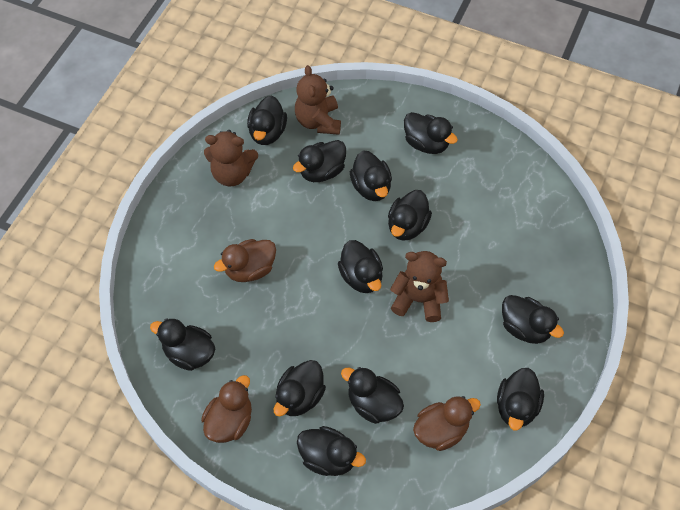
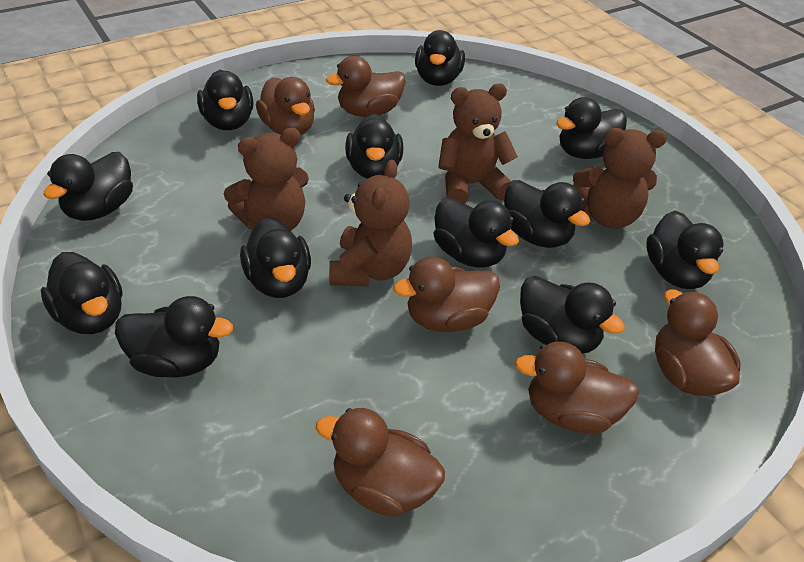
brown duck: 3 -> 6
brown teddy bear: 3 -> 4

